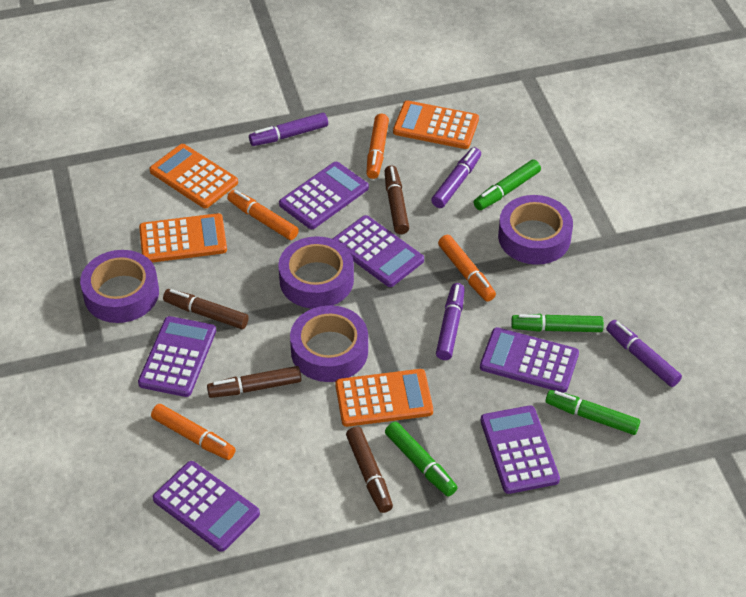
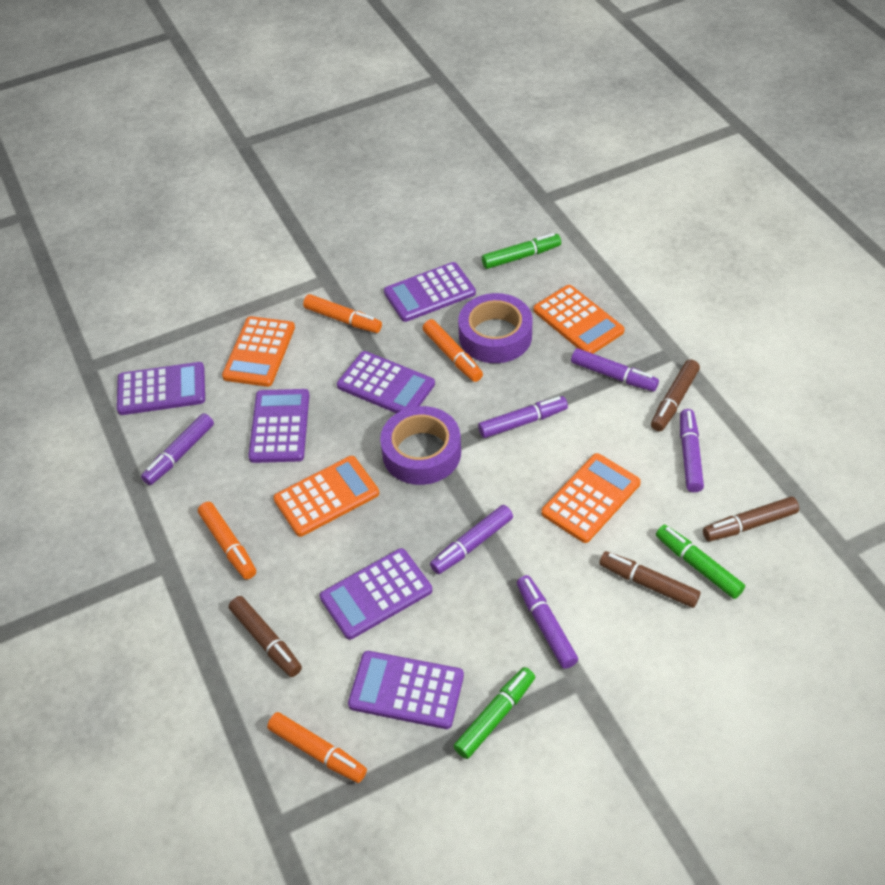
green marker: 4 -> 3
purple marker: 4 -> 6
purple tape: 4 -> 2

